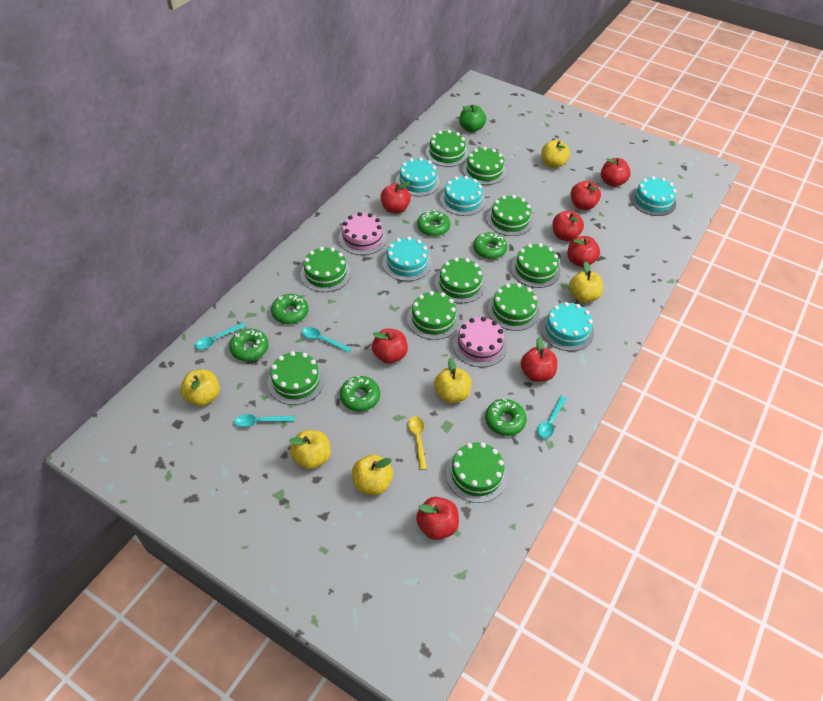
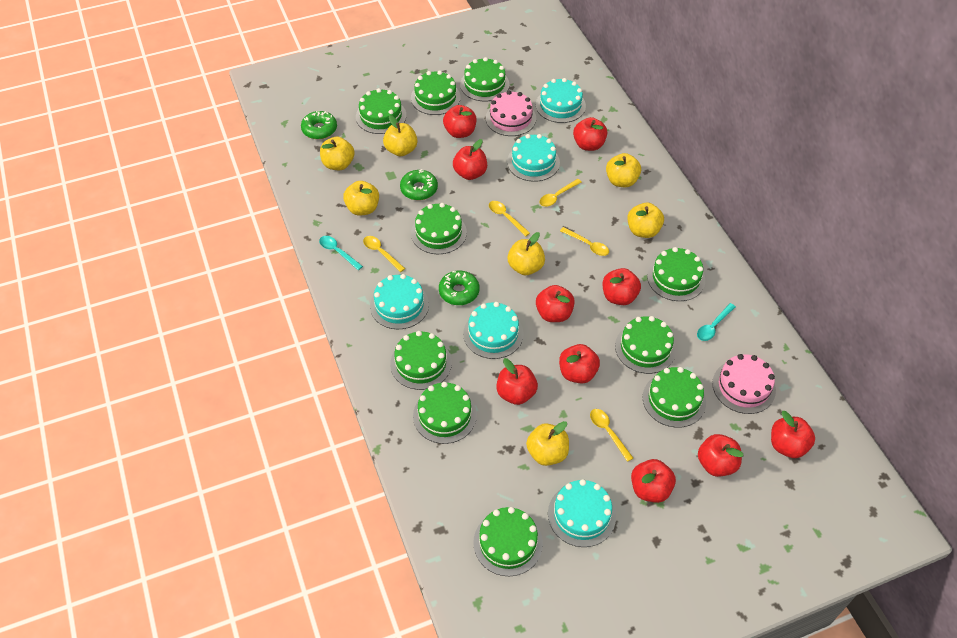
green apple: 1 -> 0
green donut: 6 -> 3
red apple: 8 -> 10
turquoise spoon: 4 -> 2
yellow apple: 6 -> 7
yellow spoon: 1 -> 5

